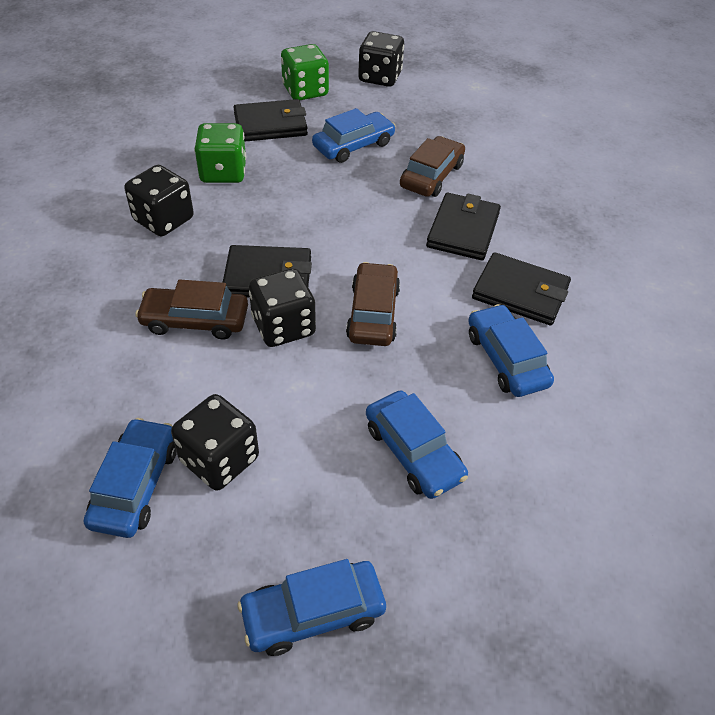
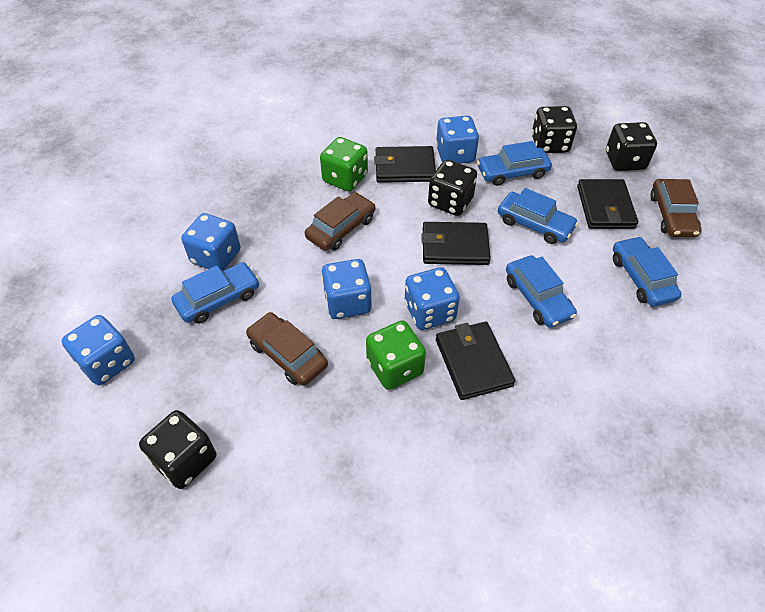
blue dice: 0 -> 5

